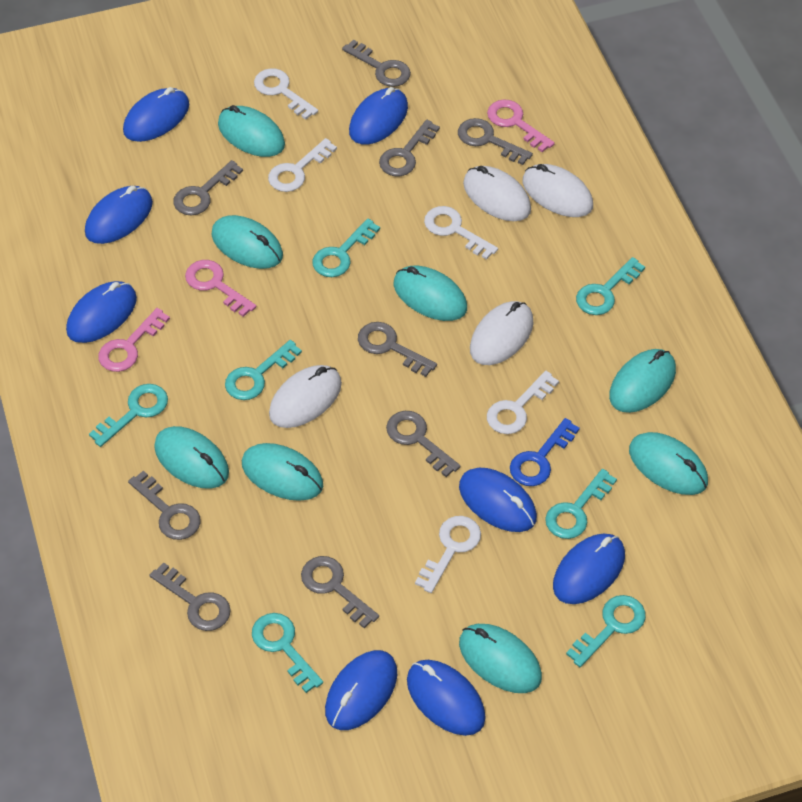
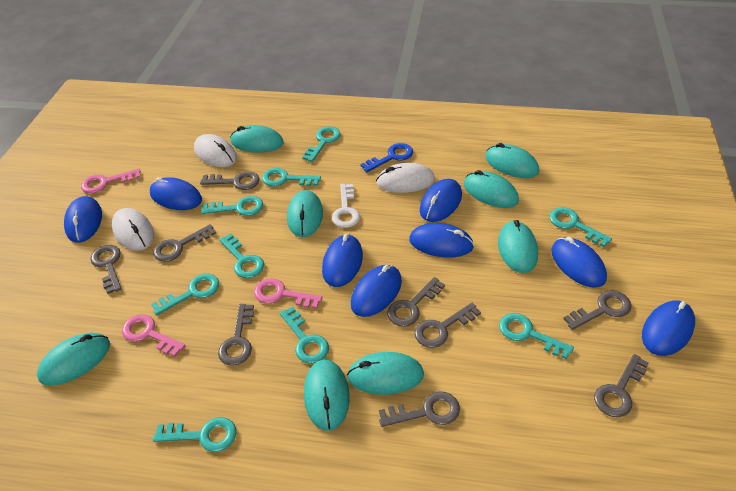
turquoise key: 7 -> 9
white key: 5 -> 1
white mouse: 4 -> 3

